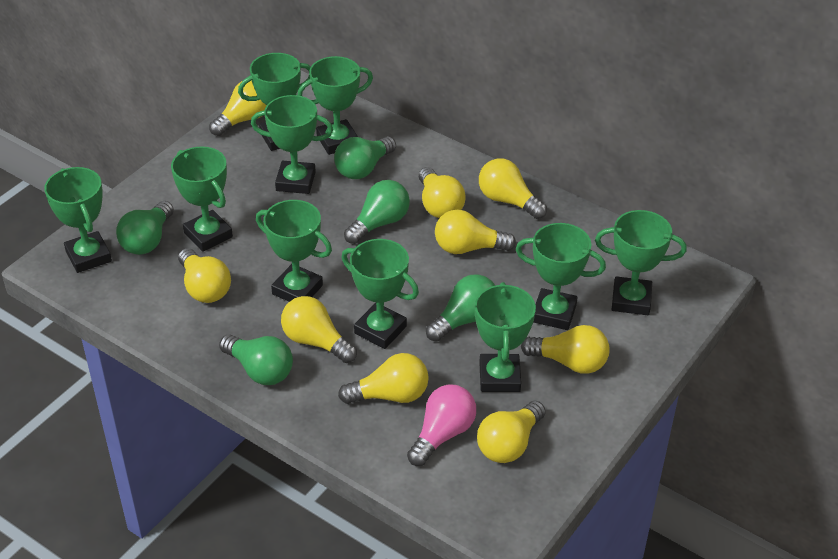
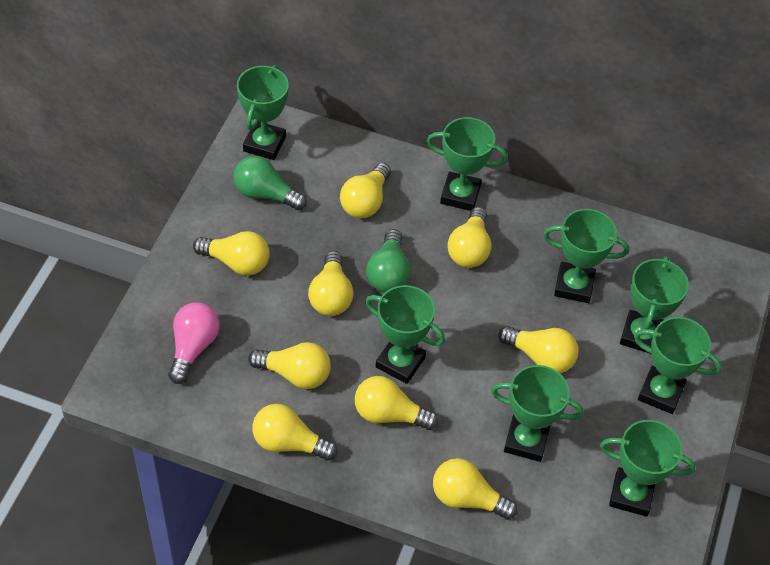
green light bulb: 5 -> 2
green trophy: 10 -> 8

